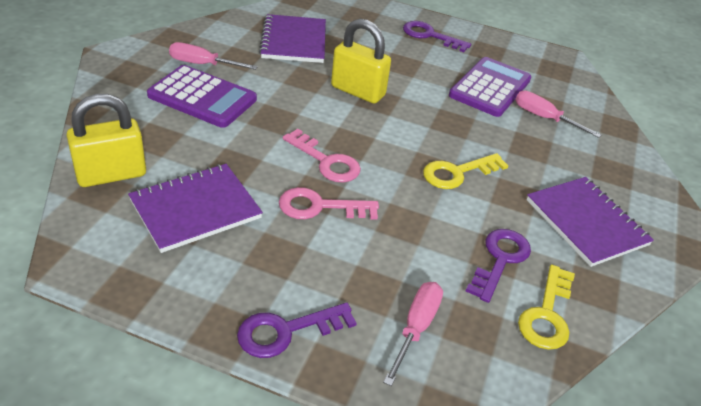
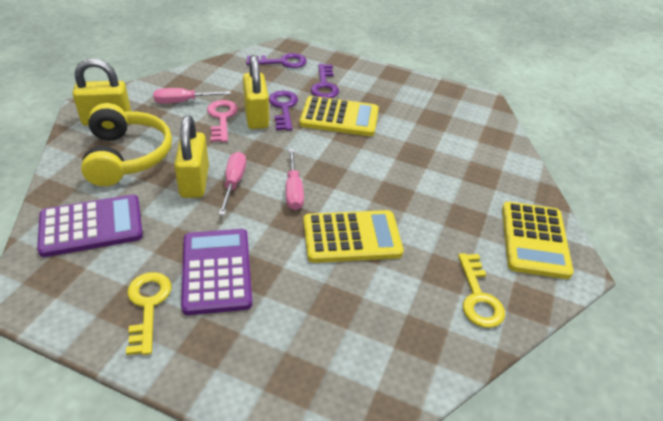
pink key: 2 -> 1
purple notebook: 3 -> 0
yellow calculator: 0 -> 3
yellow headphones: 0 -> 1
yellow padlock: 2 -> 3

